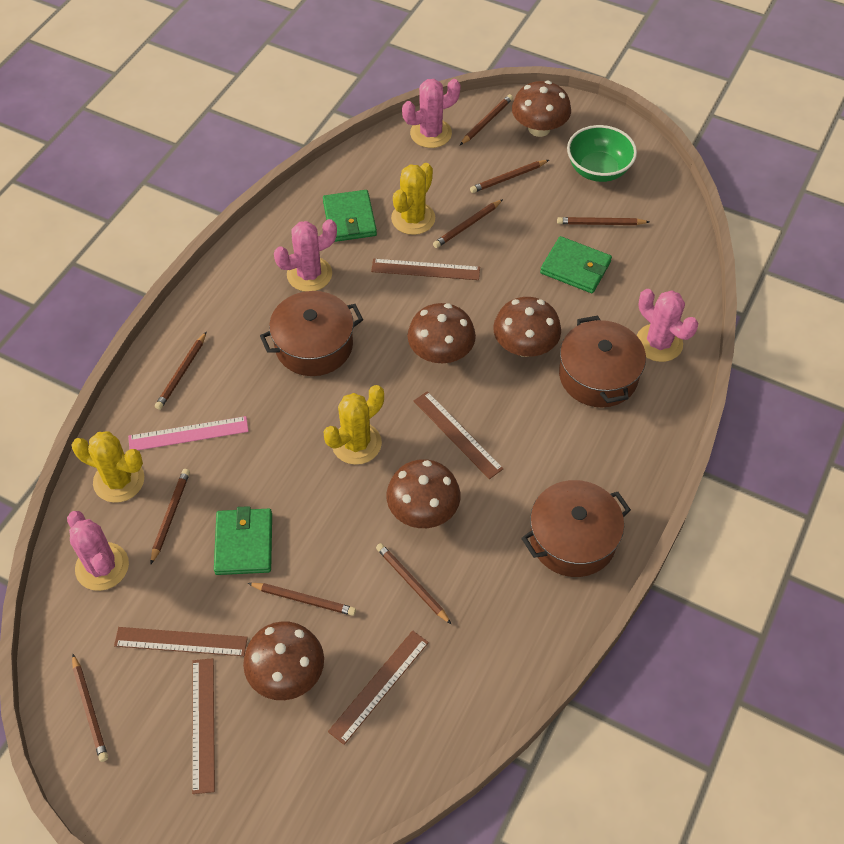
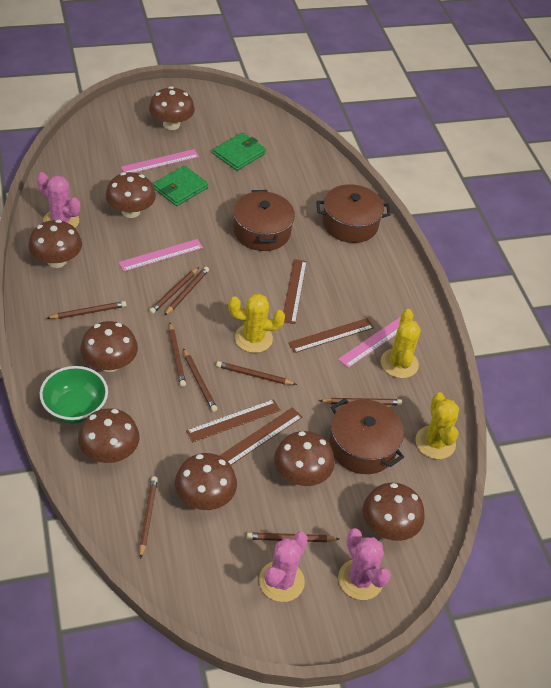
brown mushroom: 5 -> 8
brown ruler: 5 -> 4
green wallet: 3 -> 2
pink cactus: 4 -> 3
pink ruler: 1 -> 3

